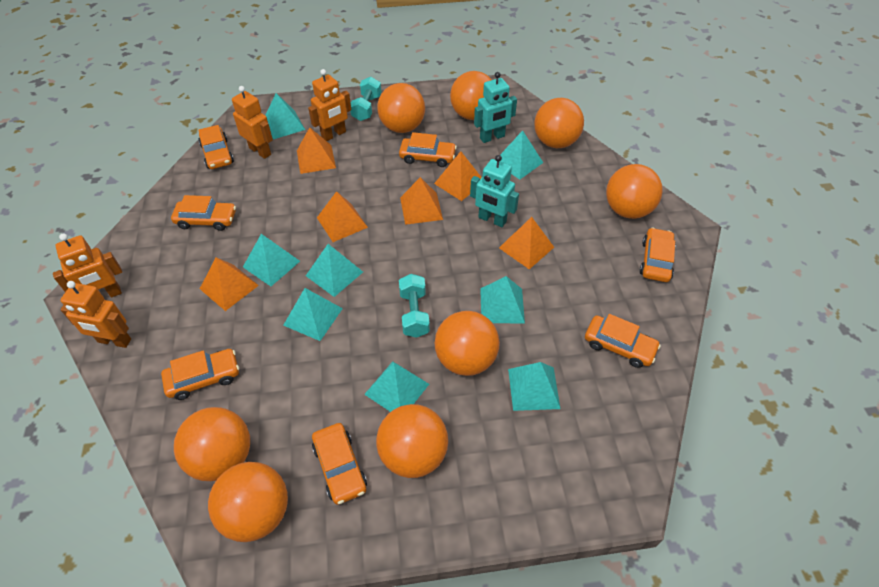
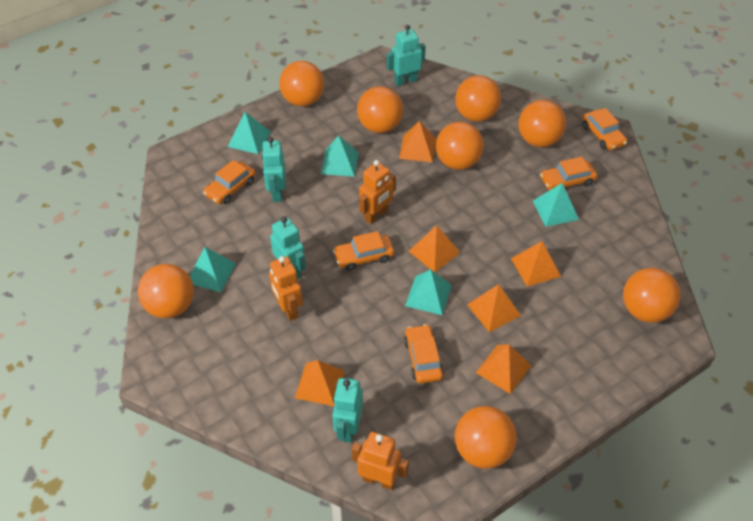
orange car: 7 -> 5
orange robot: 4 -> 3
turquoise dumbbell: 2 -> 0
turquoise pyramid: 8 -> 5
turquoise robot: 2 -> 4

